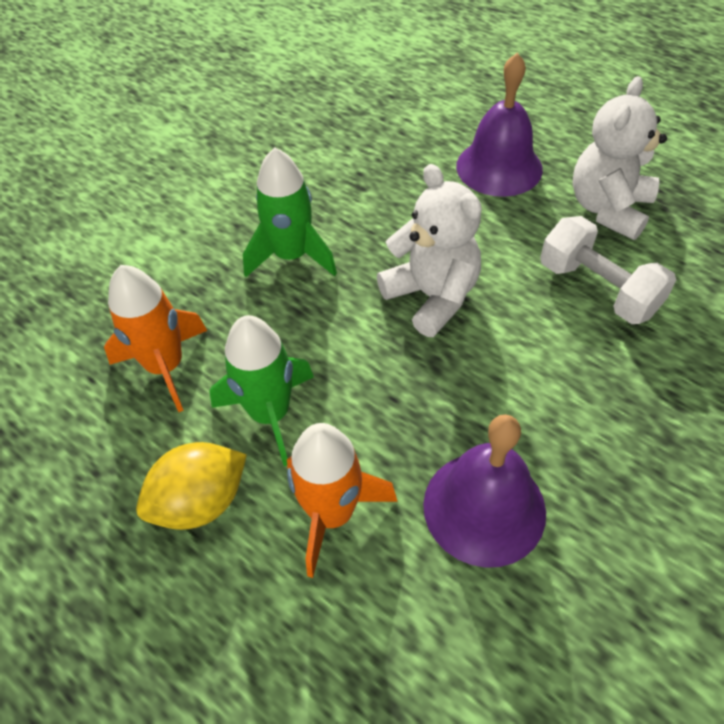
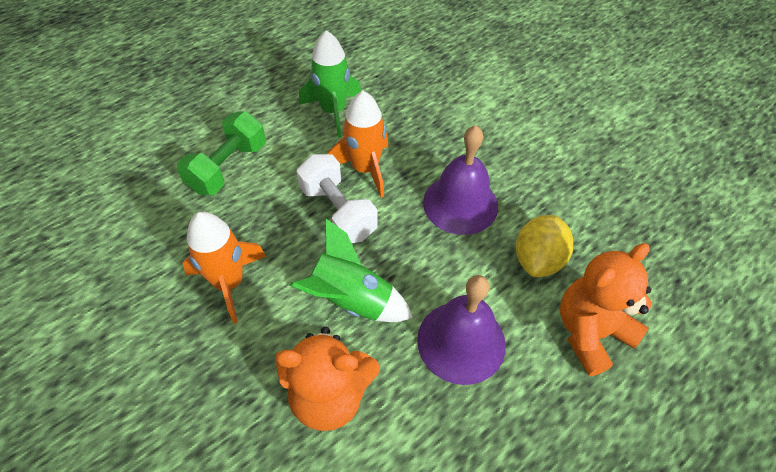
green dumbbell: 0 -> 1
orange teddy bear: 0 -> 2
white teddy bear: 2 -> 0

